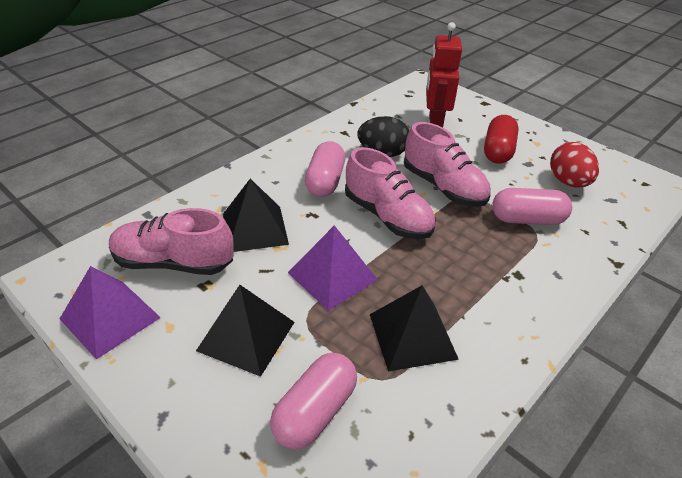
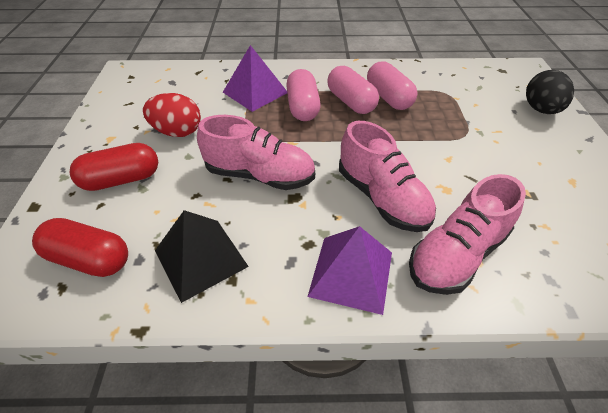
black pyramid: 3 -> 1
red capsule: 1 -> 2
red robot: 1 -> 0

